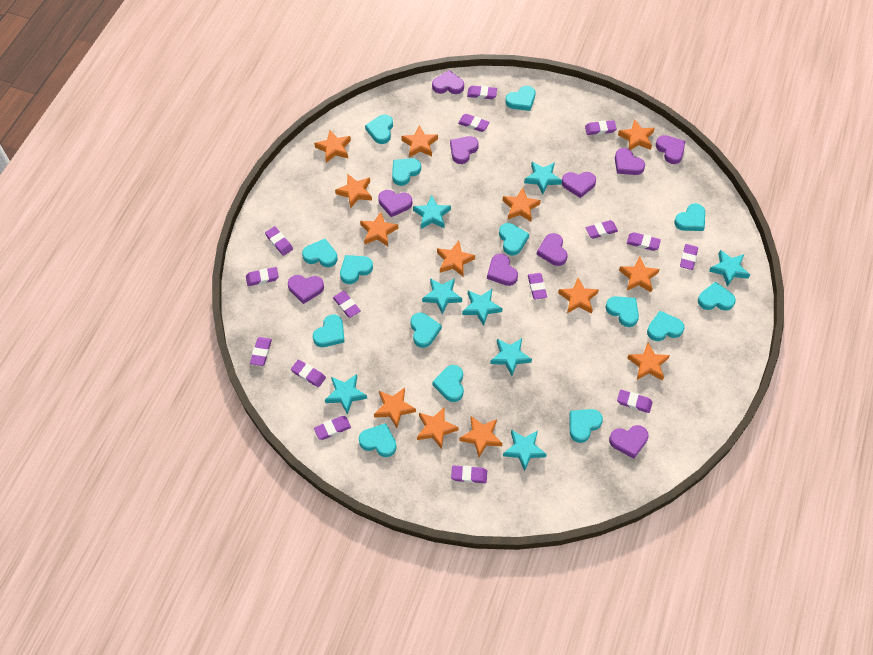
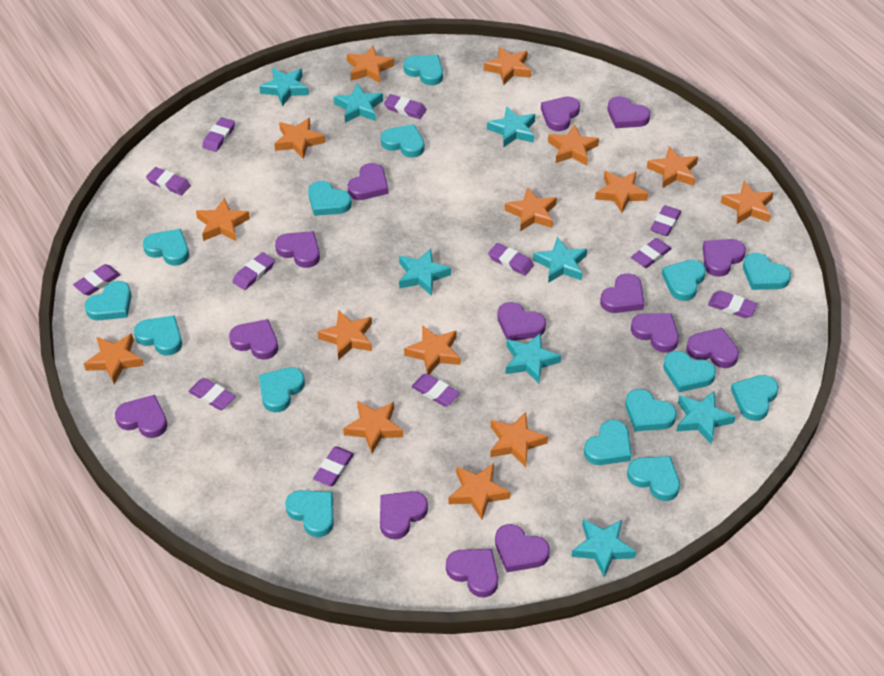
orange star: 13 -> 15
purple eraser: 15 -> 12
purple heart: 10 -> 14

